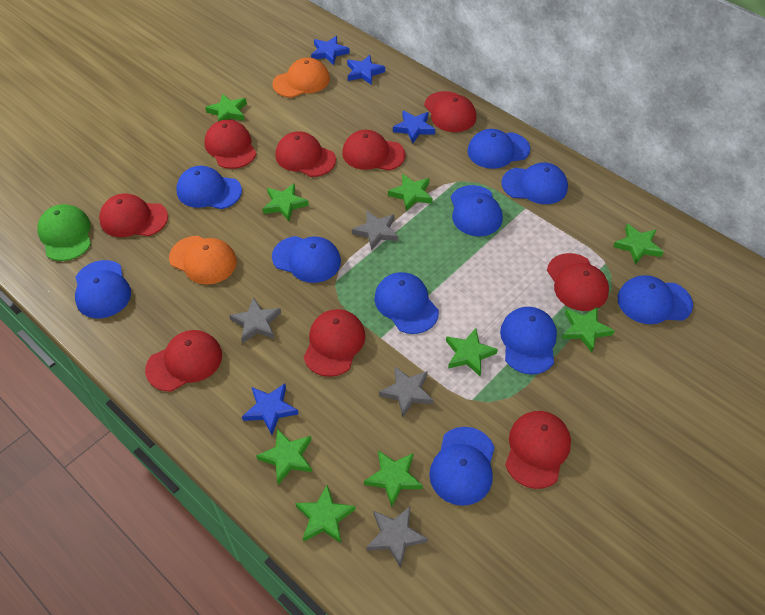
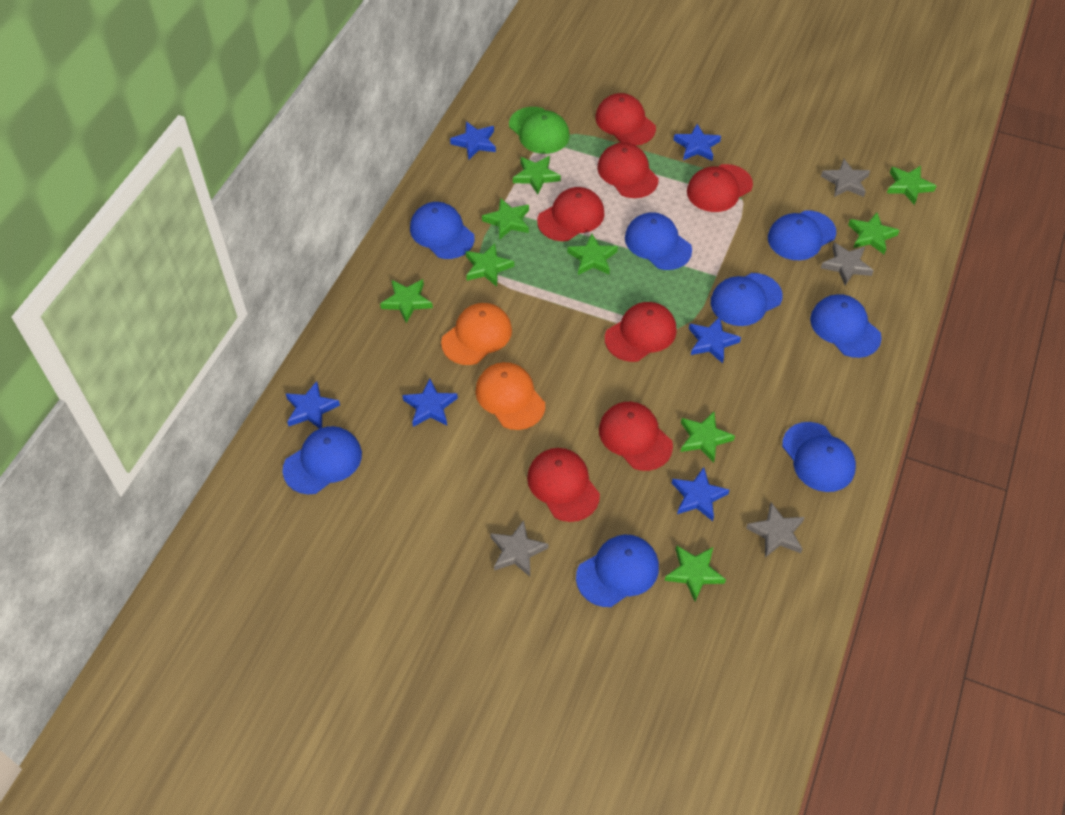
blue cap: 10 -> 8
blue star: 4 -> 6
red cap: 9 -> 7

